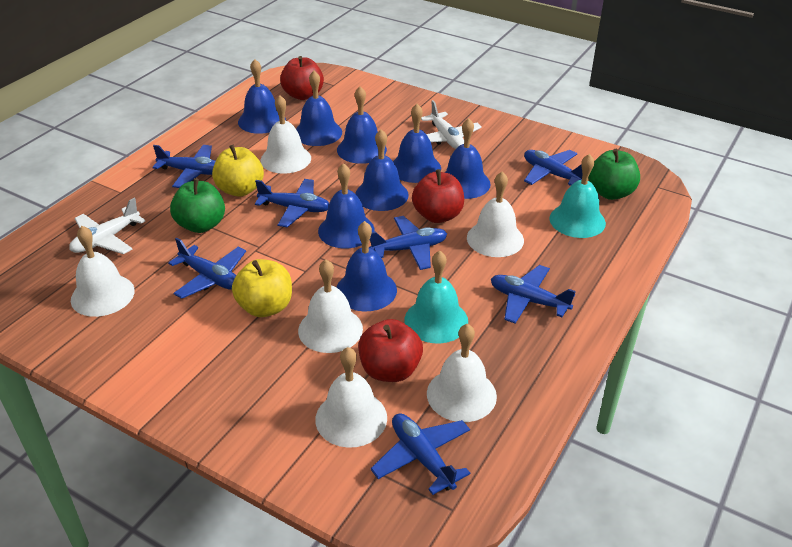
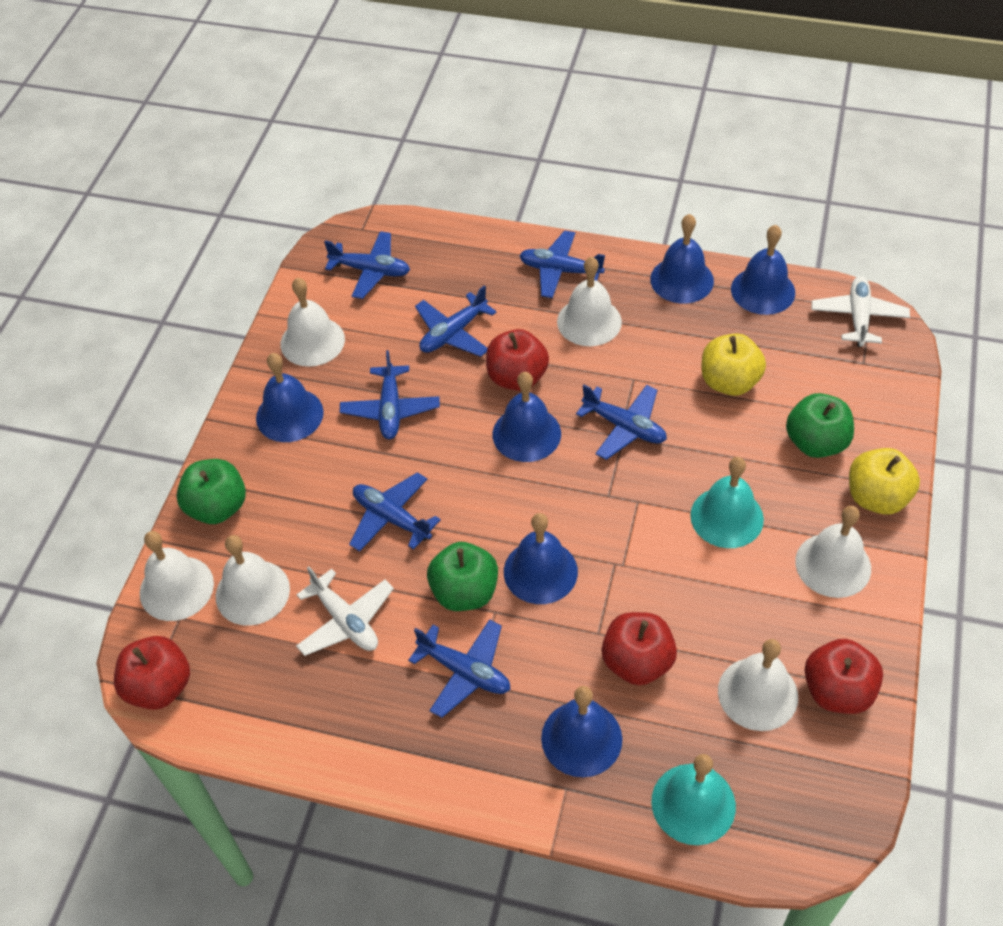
blue bell: 8 -> 6
green apple: 2 -> 3
red apple: 3 -> 4

